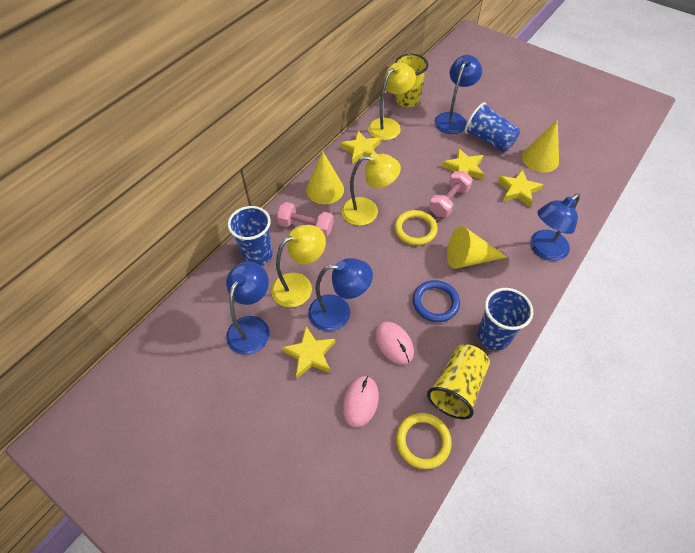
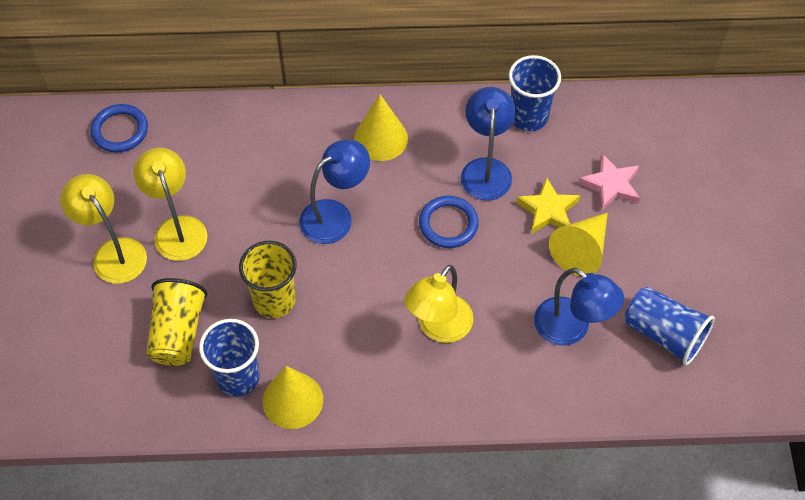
blue lamp: 4 -> 3
blue ring: 1 -> 2
pink dumbbell: 2 -> 0
pink mouse: 2 -> 0
pink star: 0 -> 1
yellow ring: 2 -> 0
yellow star: 4 -> 1

